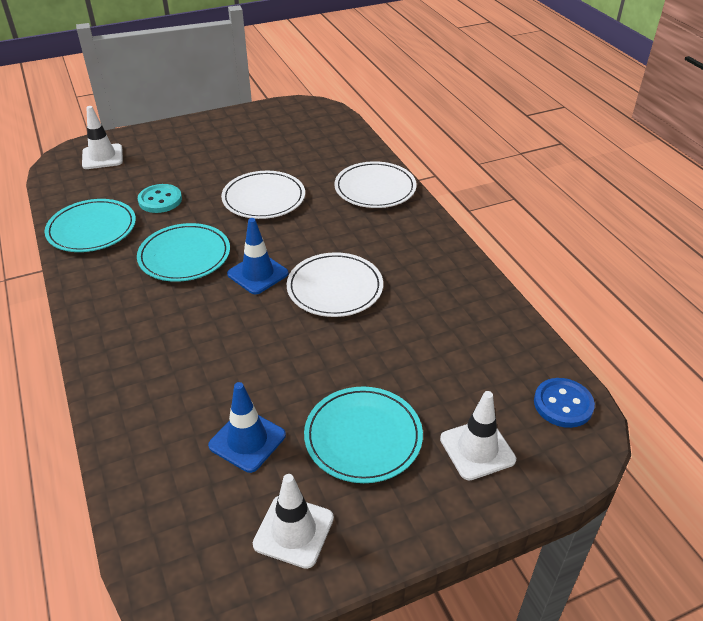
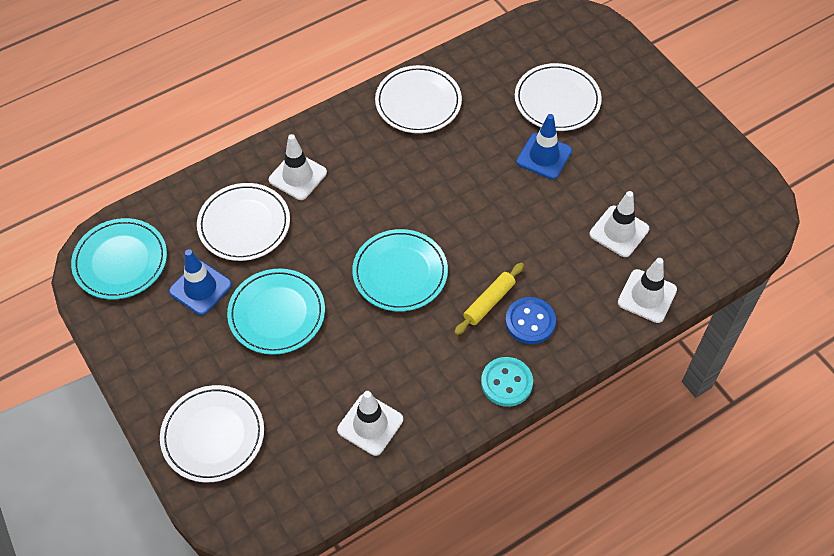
white plate: 3 -> 4
white traffic cone: 3 -> 4
yellow rolling pin: 0 -> 1

